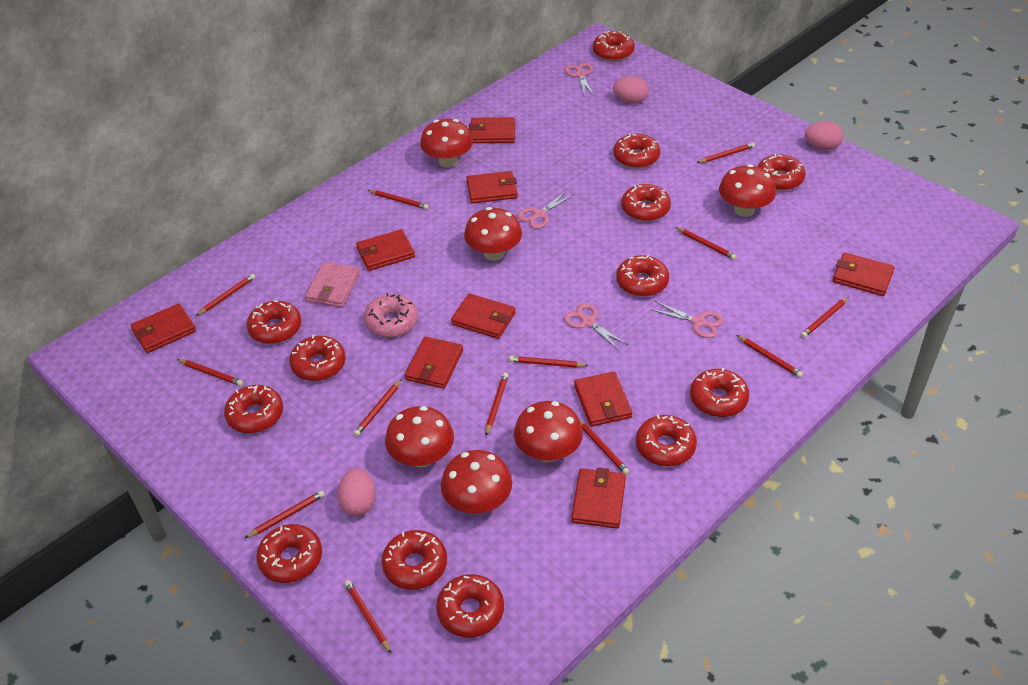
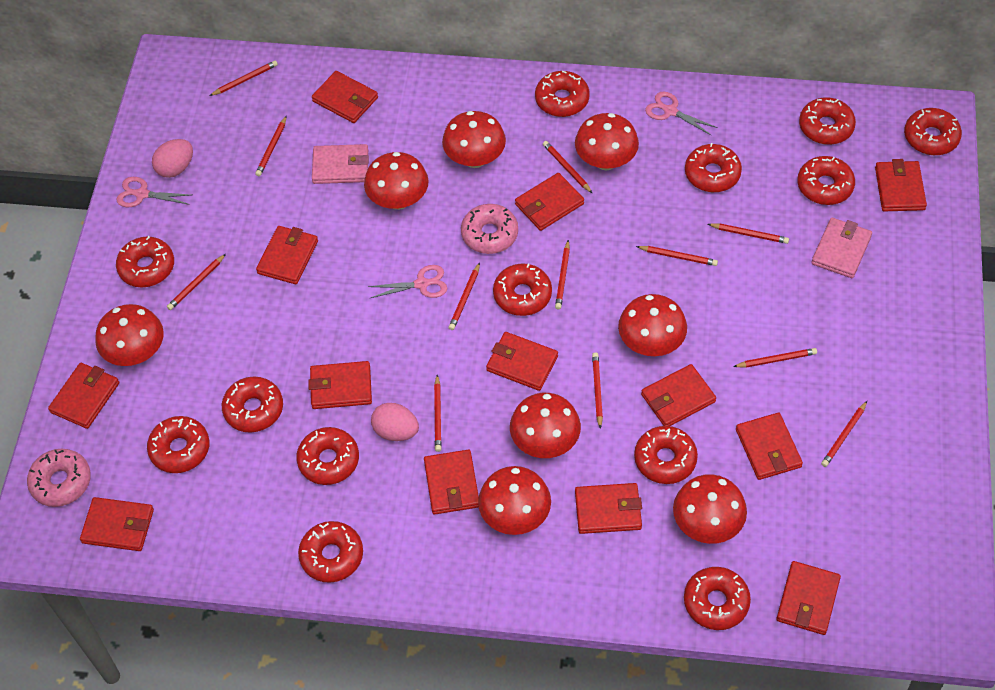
pink donut: 1 -> 2
pink egg: 3 -> 2
pink scissors: 4 -> 3
pink wallet: 1 -> 2
red mushroom: 6 -> 8
red pencil: 13 -> 12
red wallet: 9 -> 13

